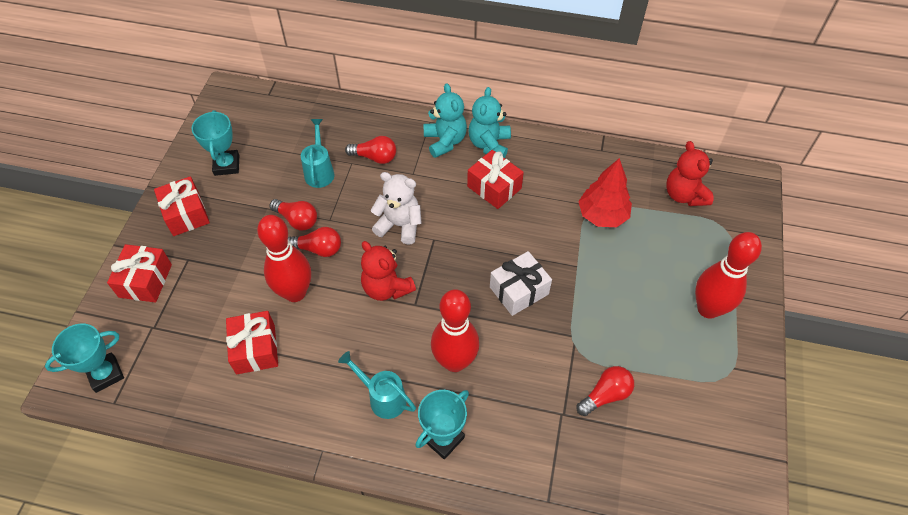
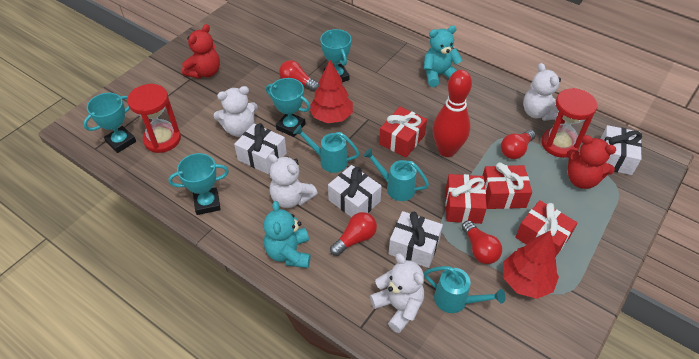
red bowling pin: 3 -> 1
red hourglass: 0 -> 2
red tree: 1 -> 2
turquoise trophy: 3 -> 4
turquoise watering can: 2 -> 3
white gift: 1 -> 4
white teddy bear: 1 -> 4

